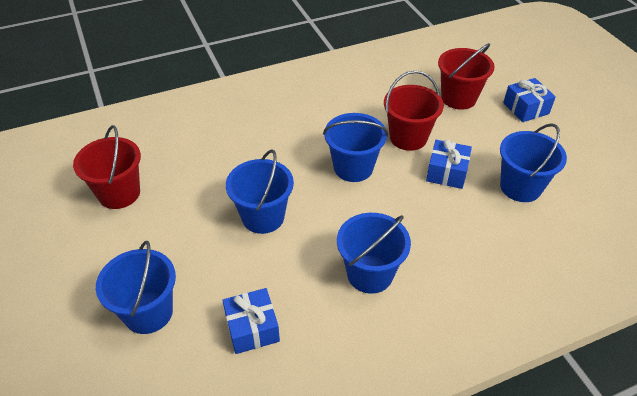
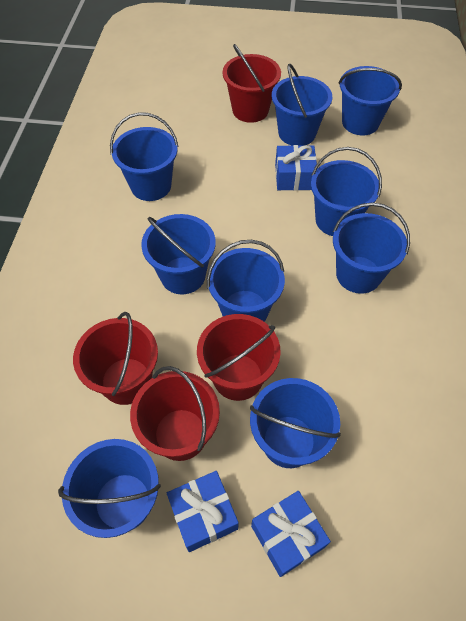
blue bucket: 5 -> 9
red bucket: 3 -> 4

